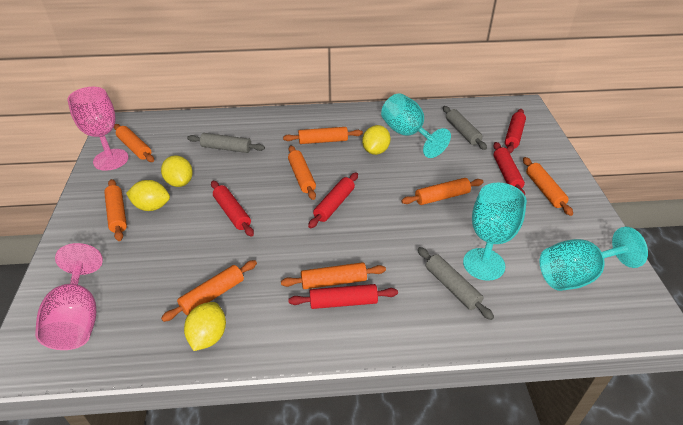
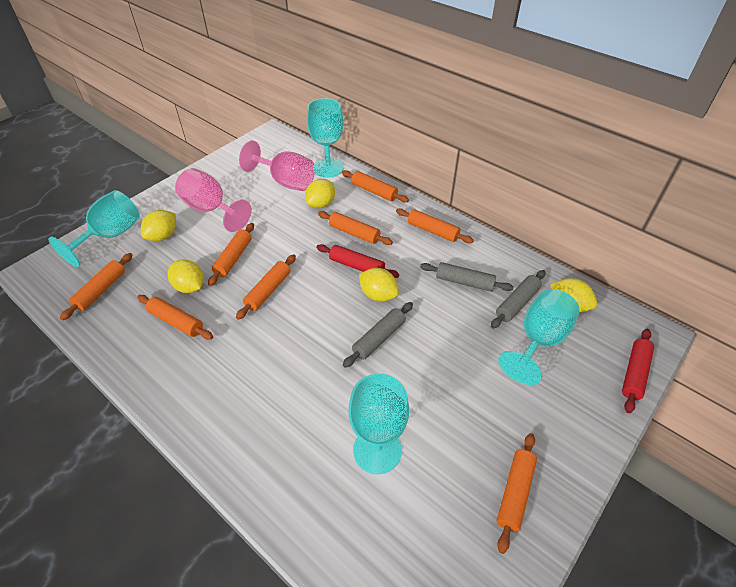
red rolling pin: 5 -> 2
turquoise goblet: 3 -> 4
yellow lemon: 4 -> 5

